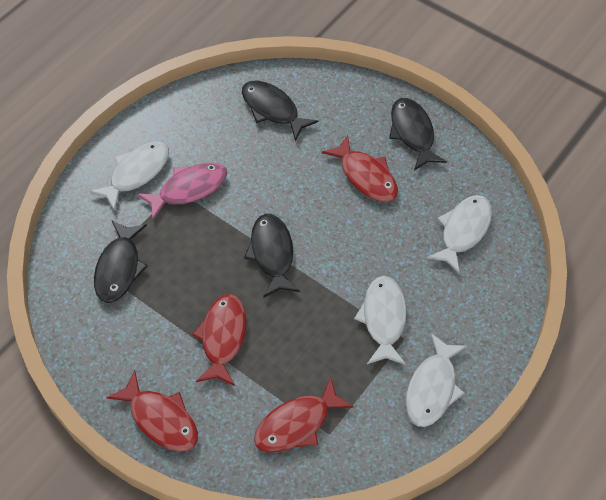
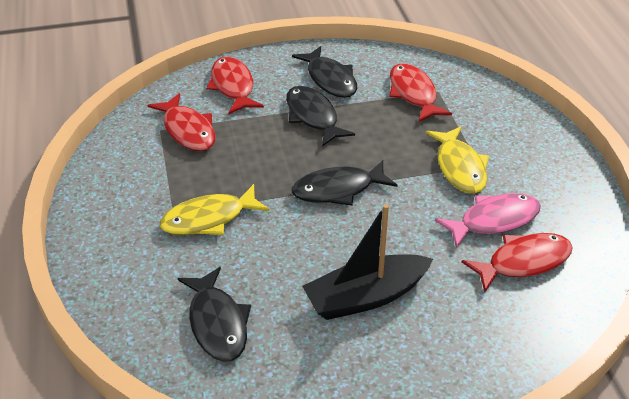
black boat: 0 -> 1
white fish: 4 -> 0
yellow fish: 0 -> 2

